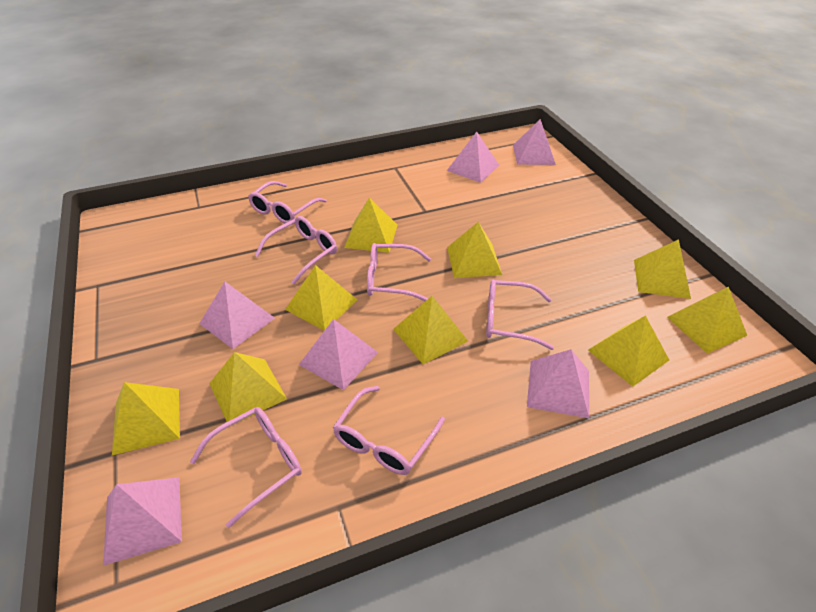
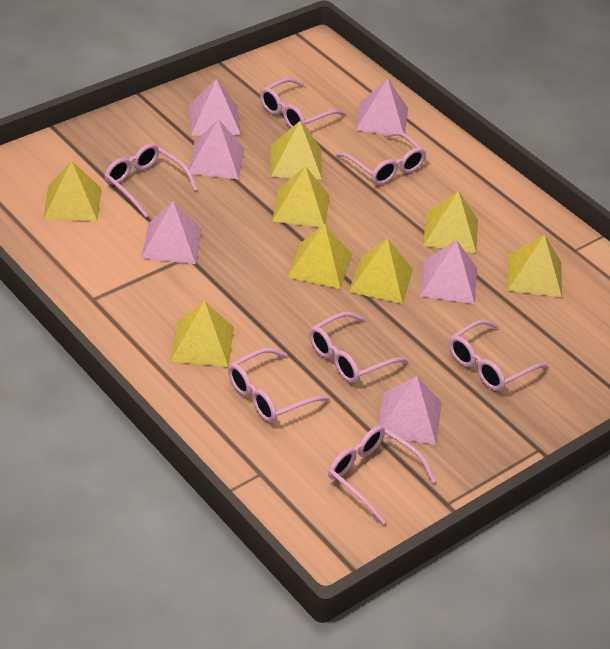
pink glasses: 6 -> 7
yellow pyramid: 9 -> 8

